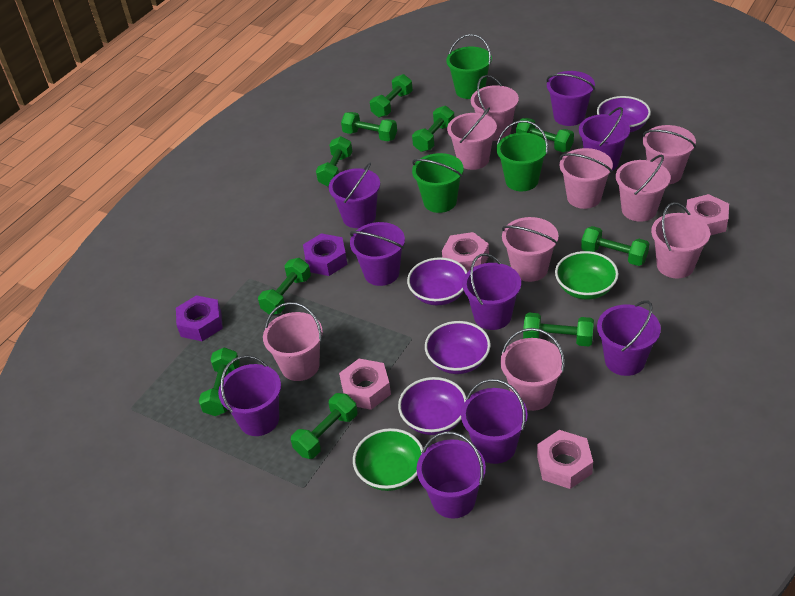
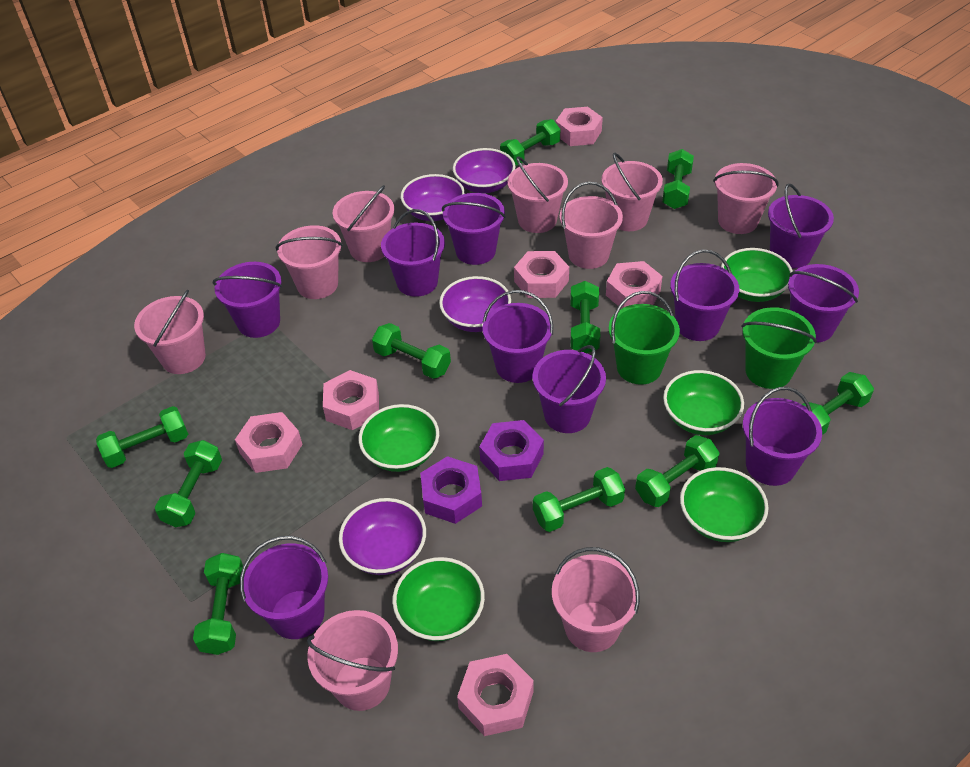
green bowl: 2 -> 5
green bucket: 3 -> 2
pink nut: 4 -> 6
purple bucket: 9 -> 10

